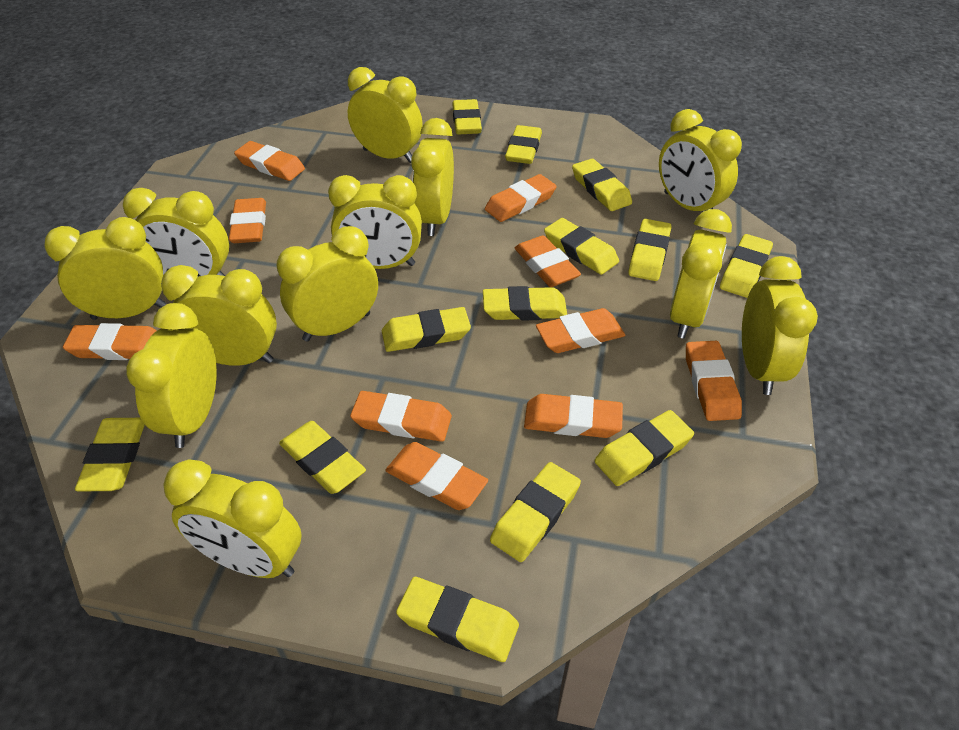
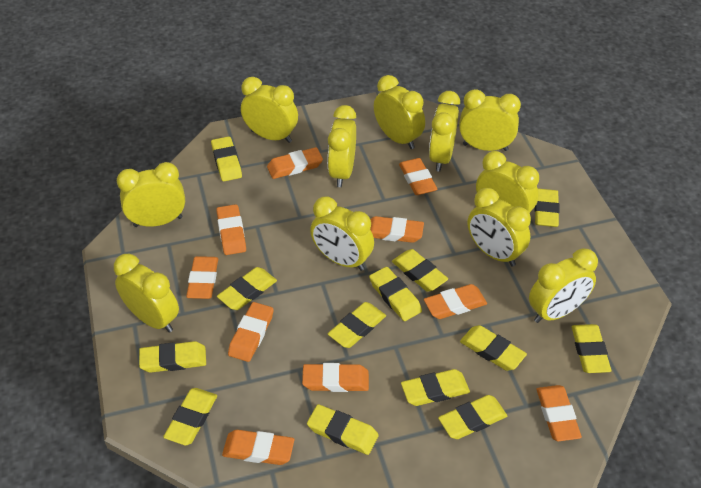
yellow clock: 12 -> 11

